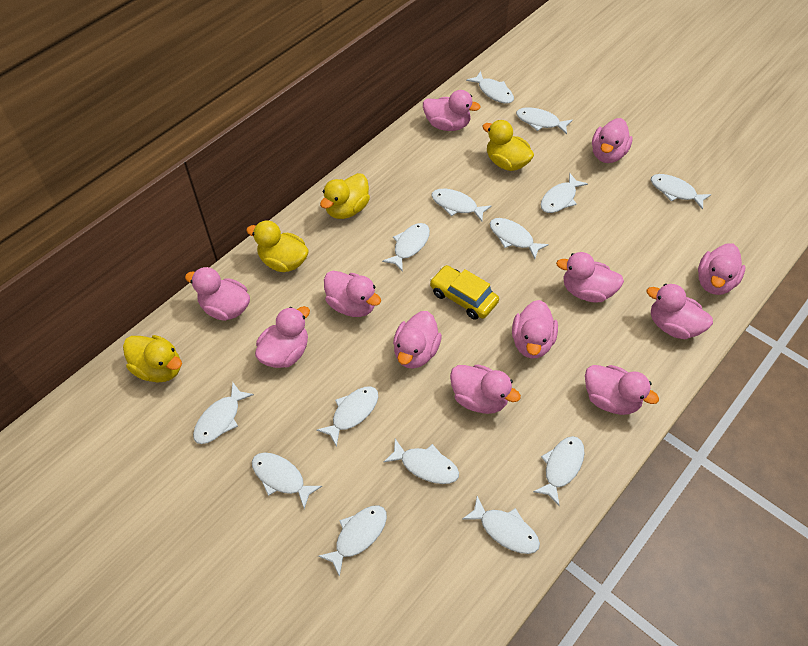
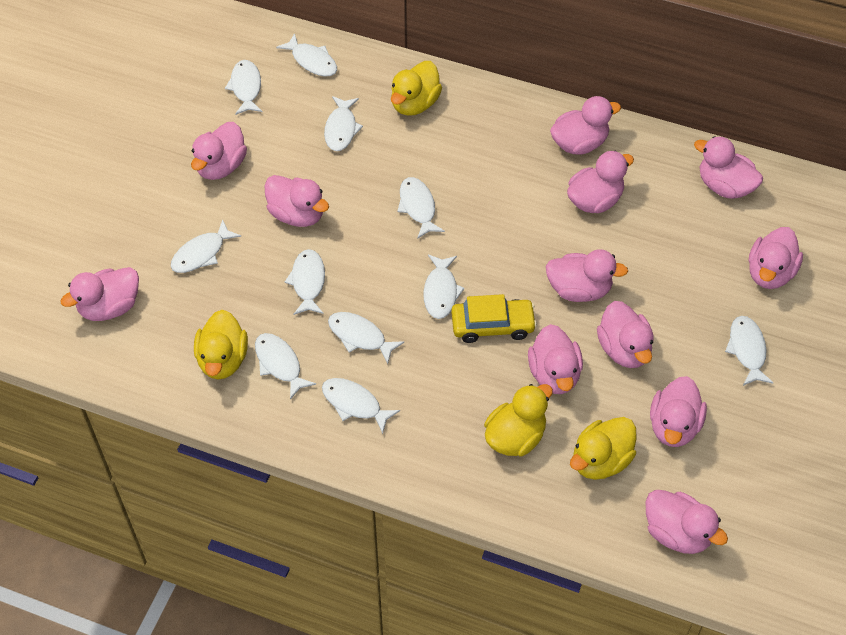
white fish: 14 -> 11

